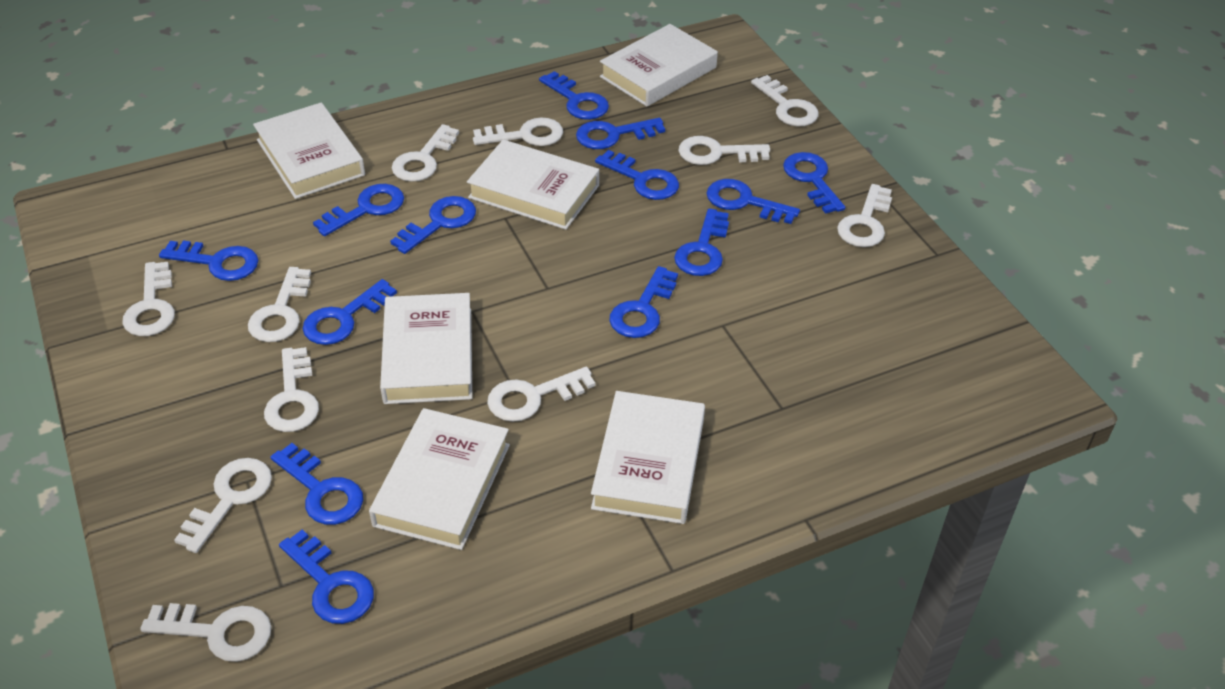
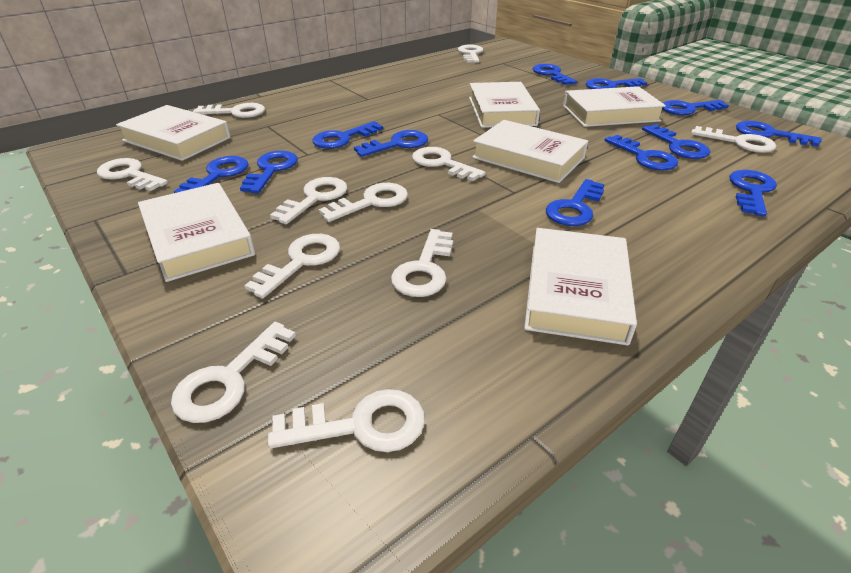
blue key: 13 -> 12

